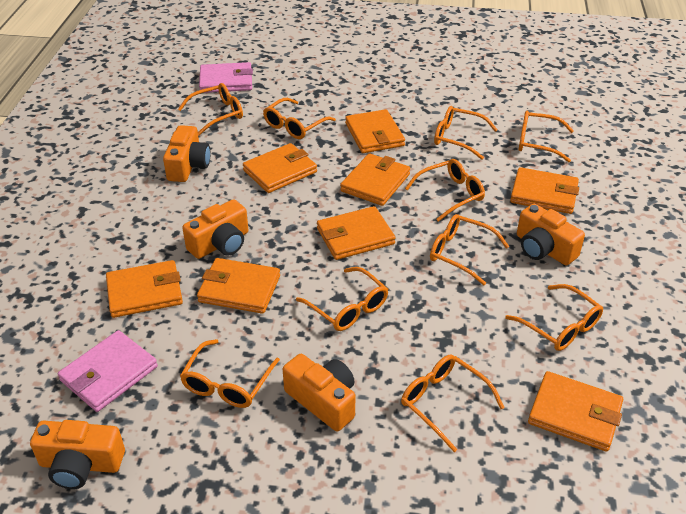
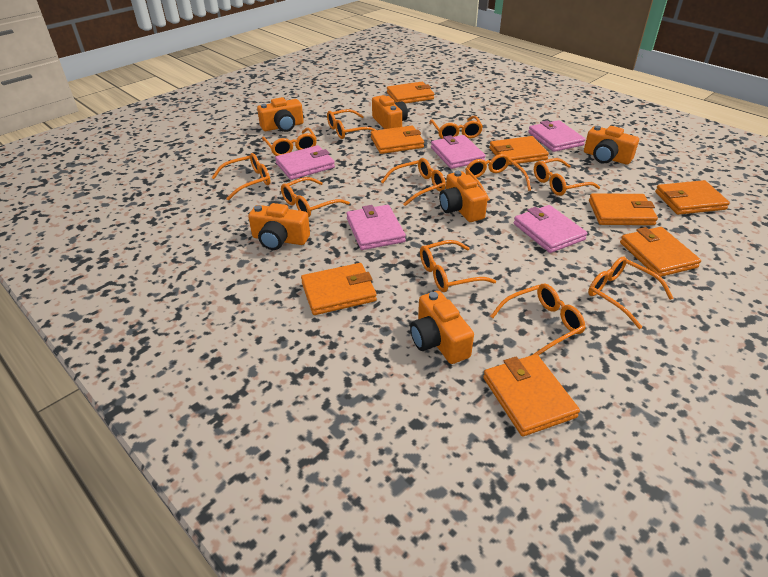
orange camera: 5 -> 6
orange glasses: 10 -> 11
pink wallet: 2 -> 5

